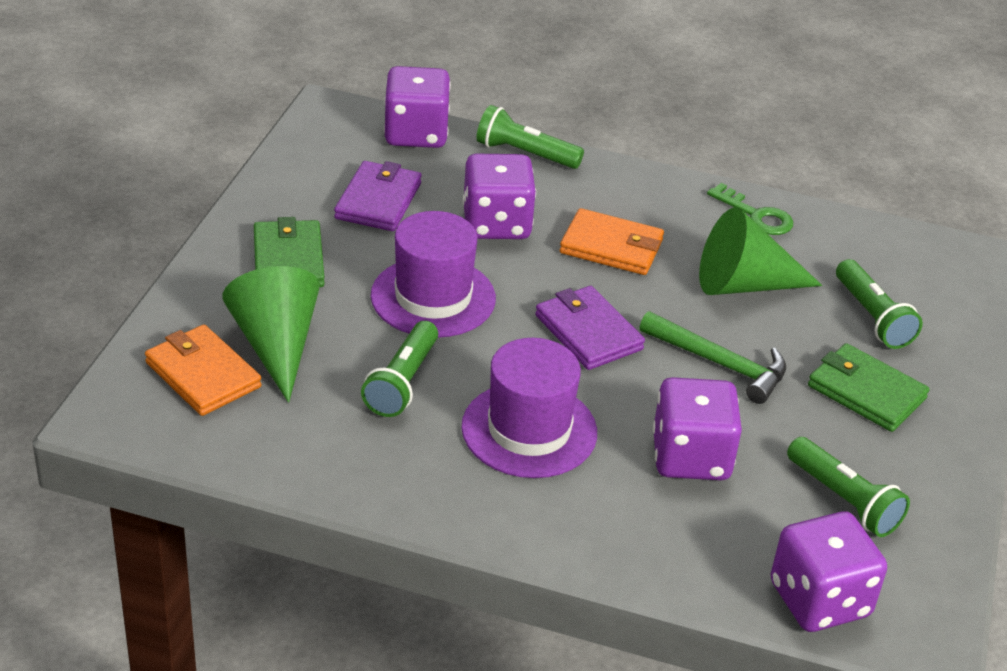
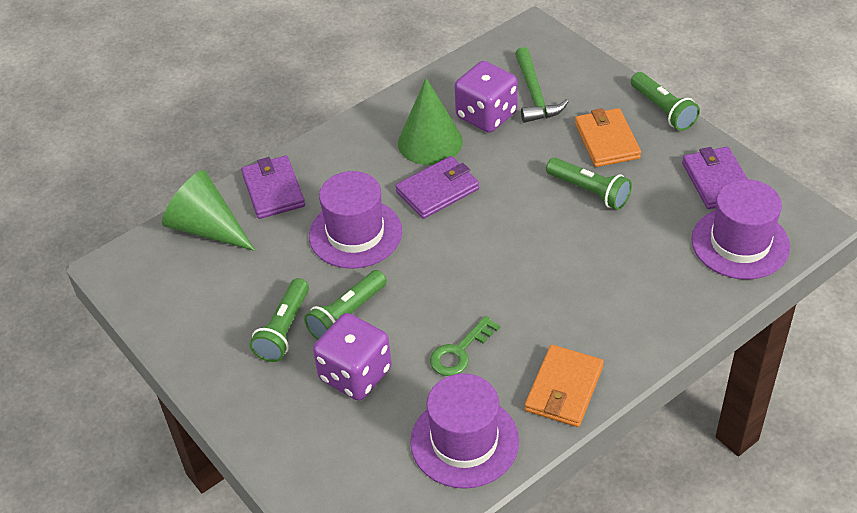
green wallet: 2 -> 0
purple dice: 4 -> 2
purple hat: 2 -> 3
purple wallet: 2 -> 3

